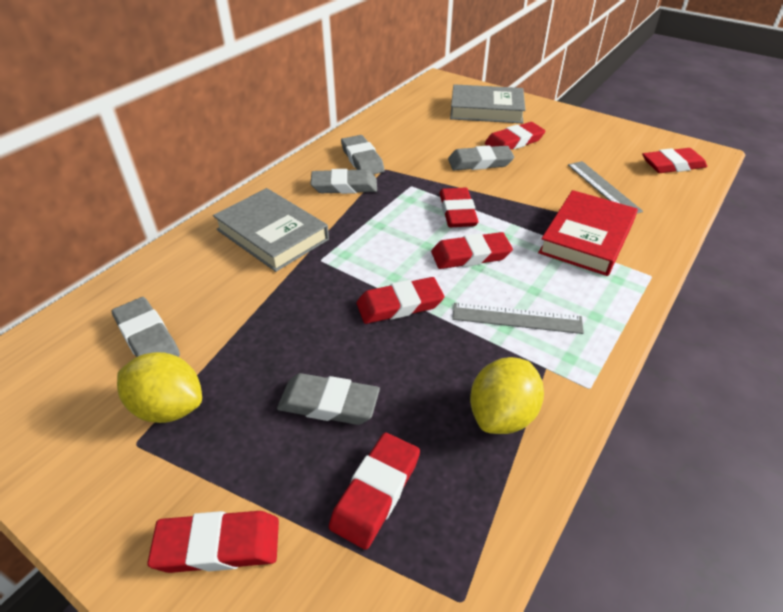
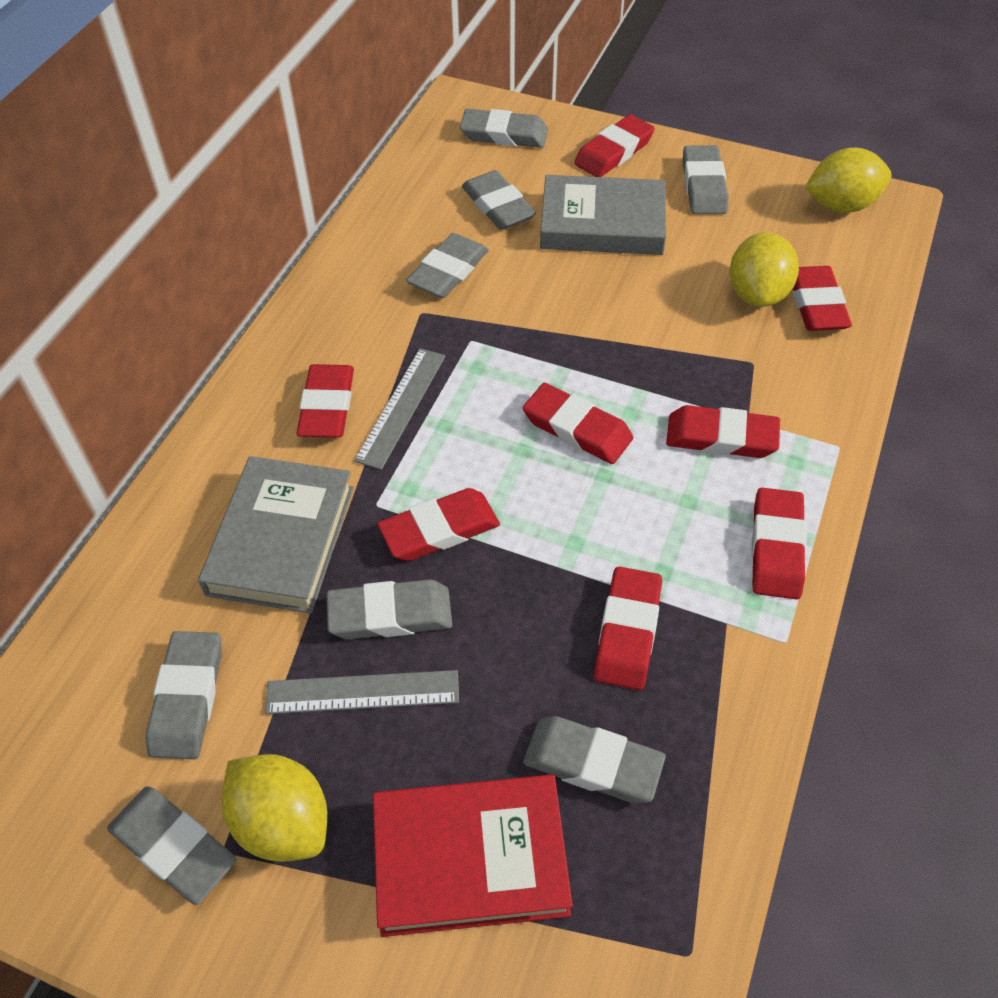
grey eraser: 5 -> 8
red eraser: 7 -> 8
yellow lemon: 2 -> 3

